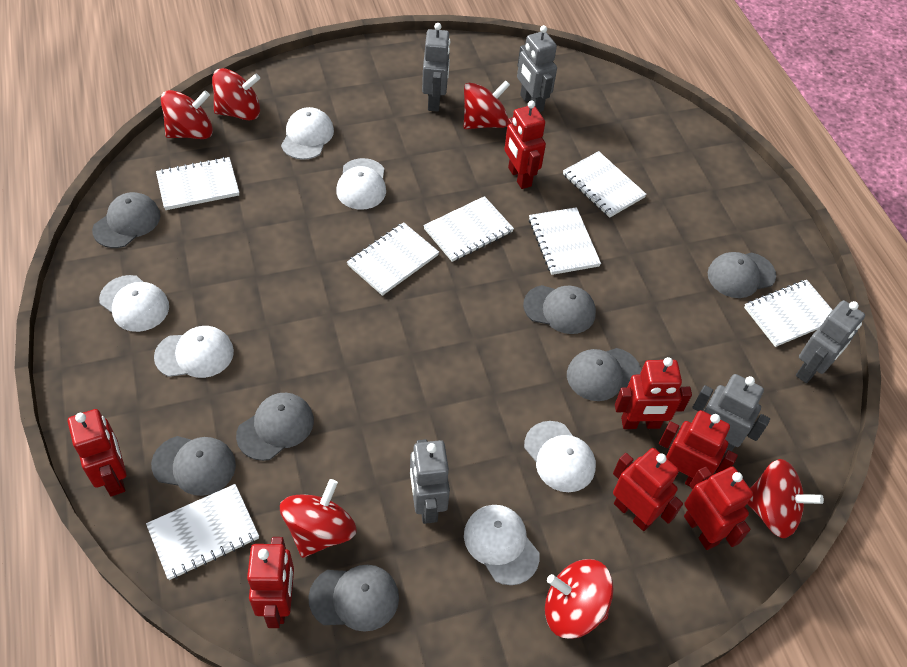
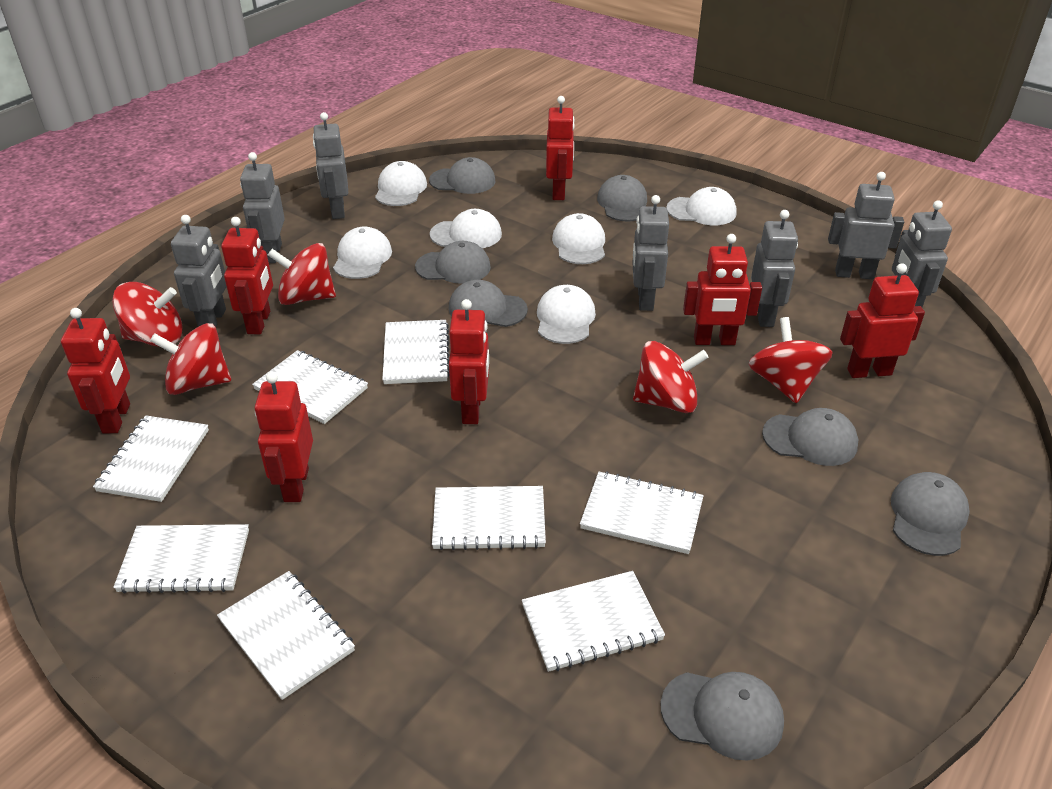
grey robot: 5 -> 7
red spinning top: 6 -> 5
white notebook: 7 -> 8

